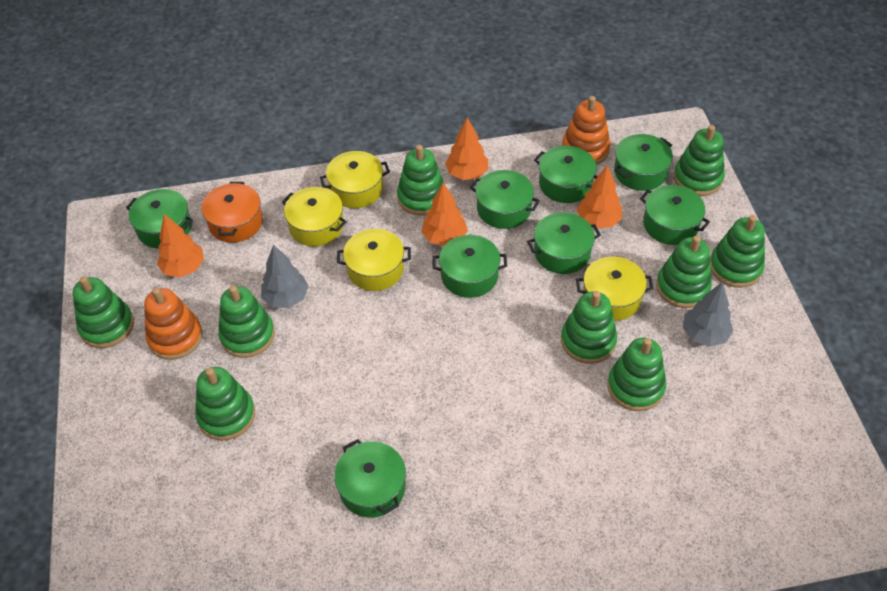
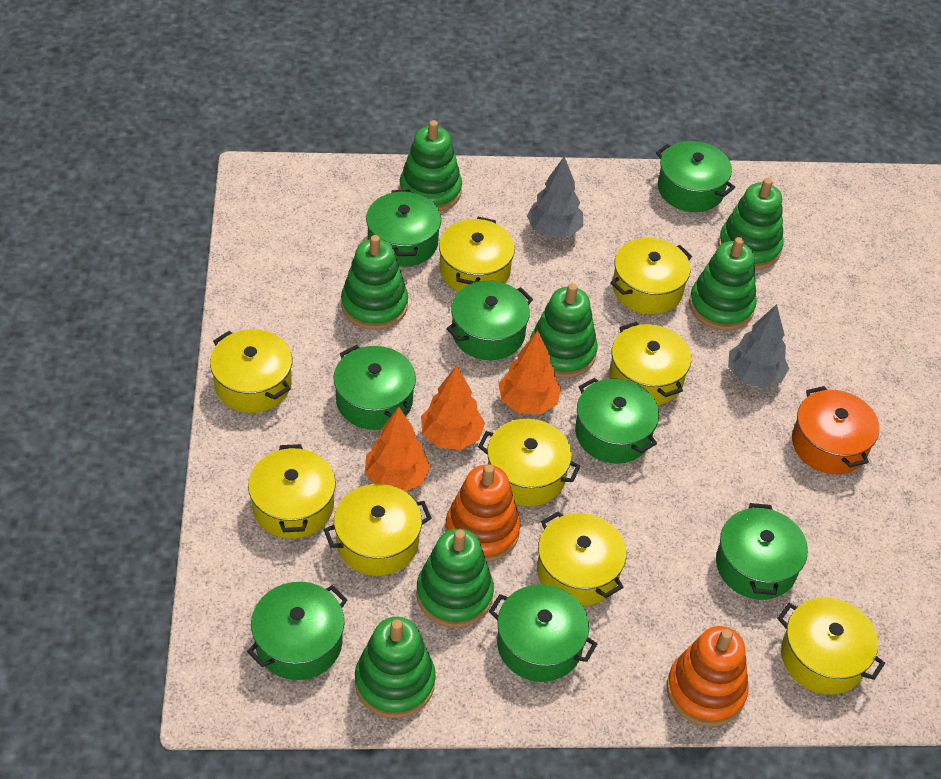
green stacking toy: 9 -> 7
orange tree: 4 -> 3
yellow pot: 4 -> 9

